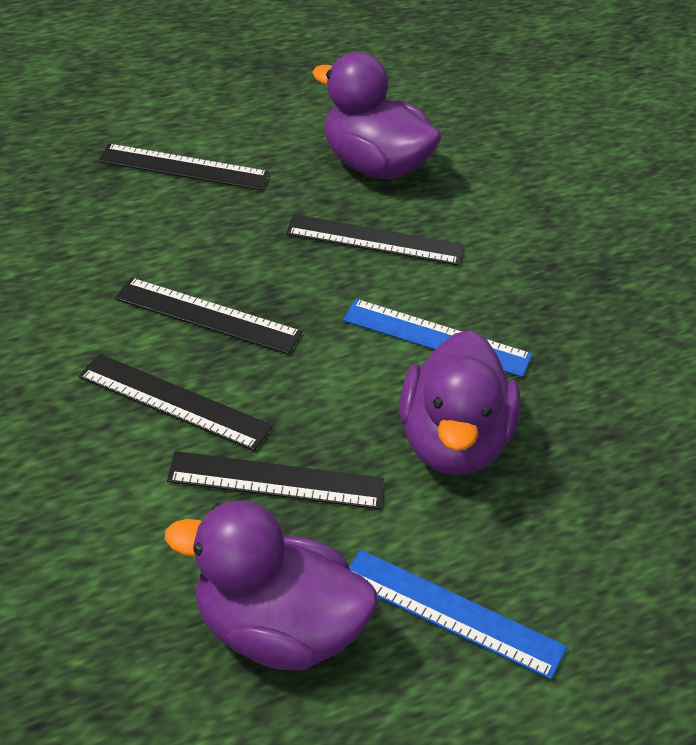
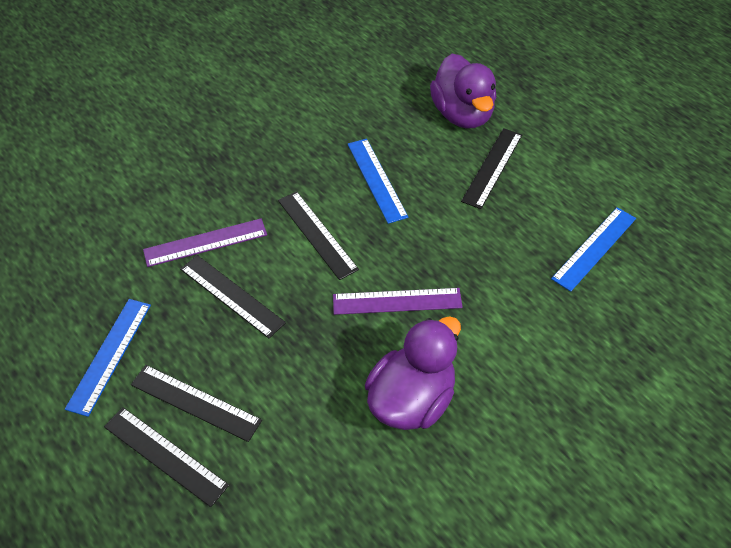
blue ruler: 2 -> 3
purple duck: 3 -> 2
purple ruler: 0 -> 2

